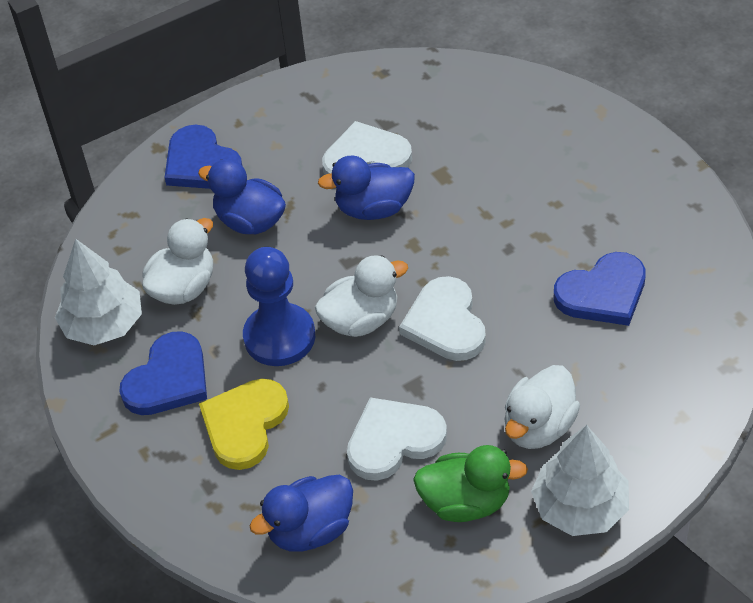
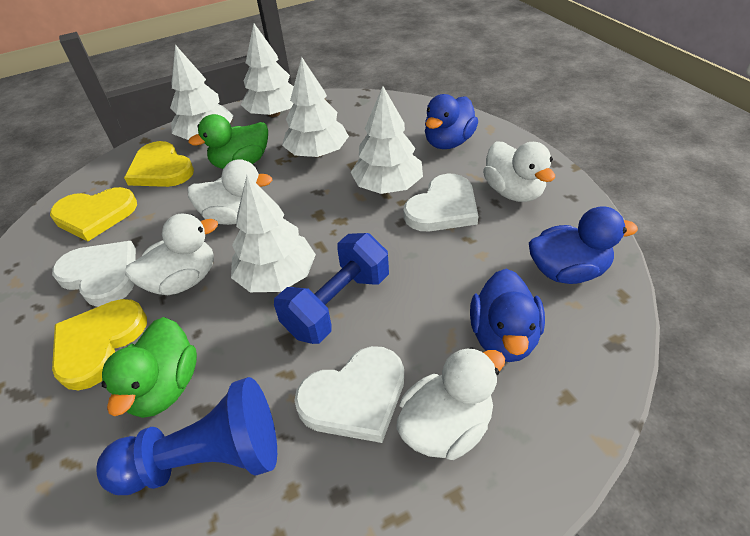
blue dumbbell: 0 -> 1
blue heart: 3 -> 0
green duck: 1 -> 2
white duck: 3 -> 4
white tree: 2 -> 5
yellow heart: 1 -> 3

